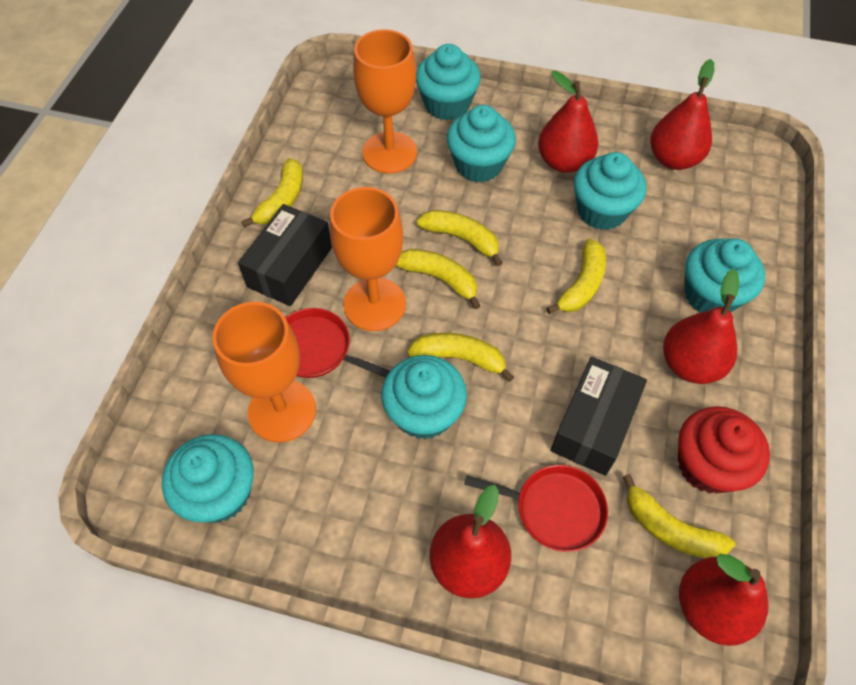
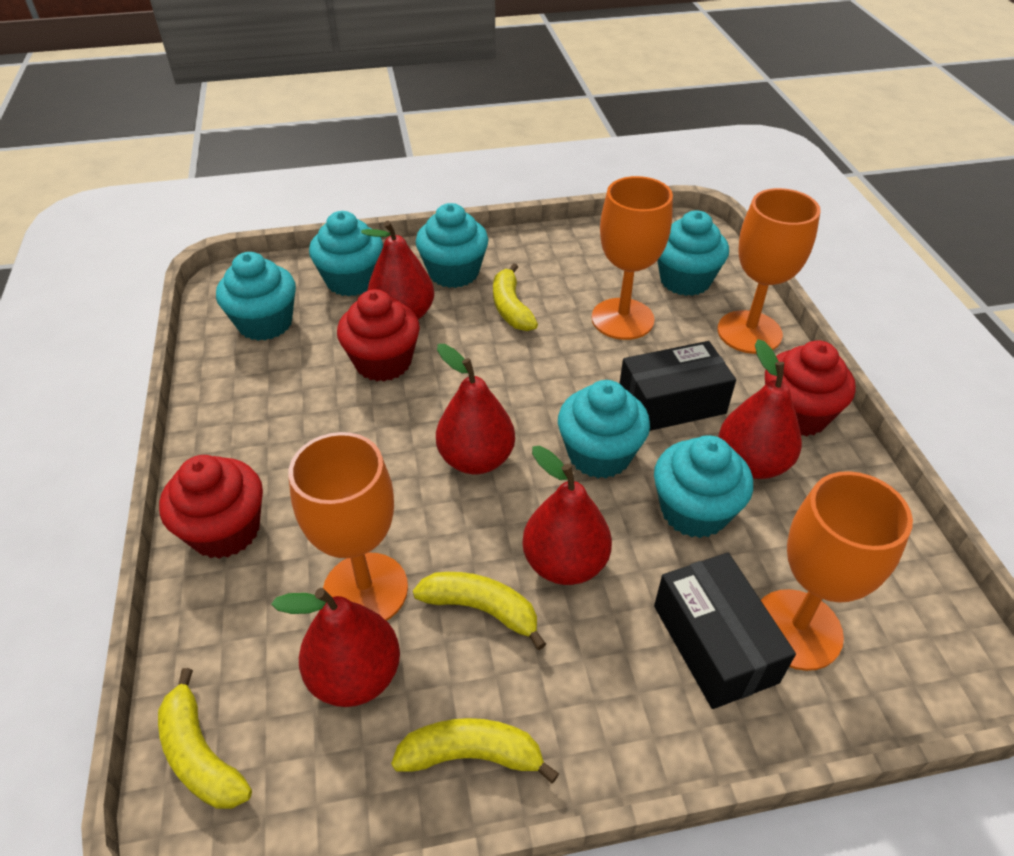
orange goblet: 3 -> 4
red cupcake: 1 -> 3
red pan: 2 -> 0
yellow banana: 6 -> 4

